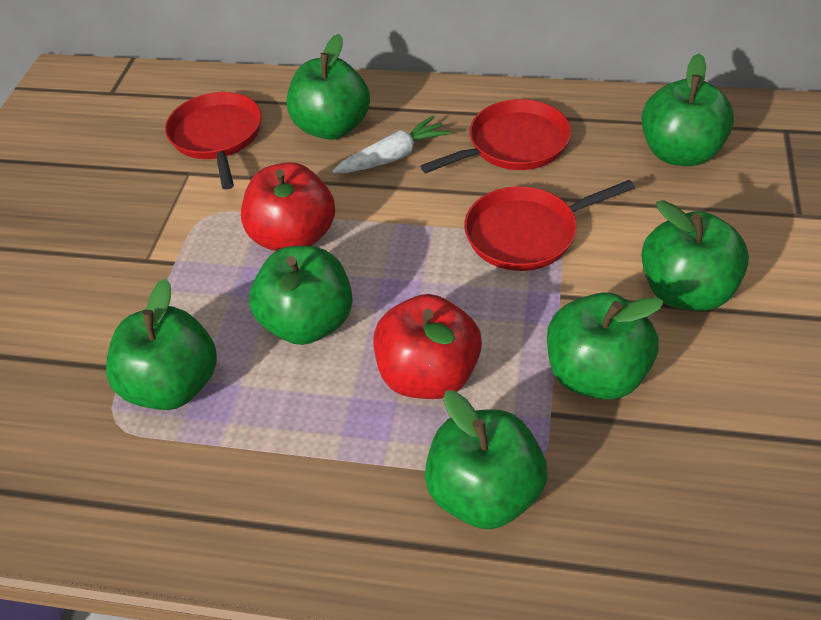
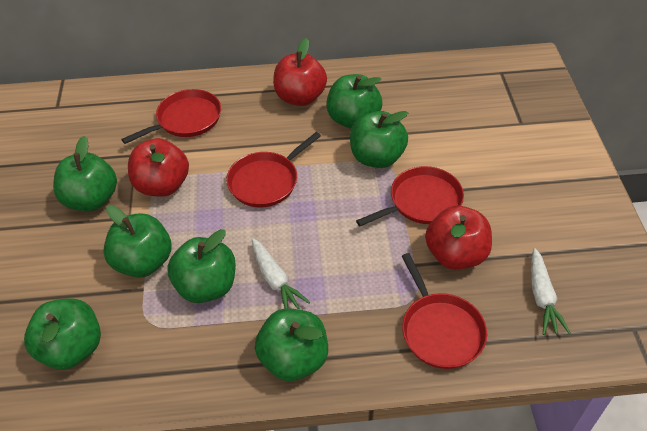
red apple: 2 -> 3
red pan: 3 -> 4
white carrot: 1 -> 2

